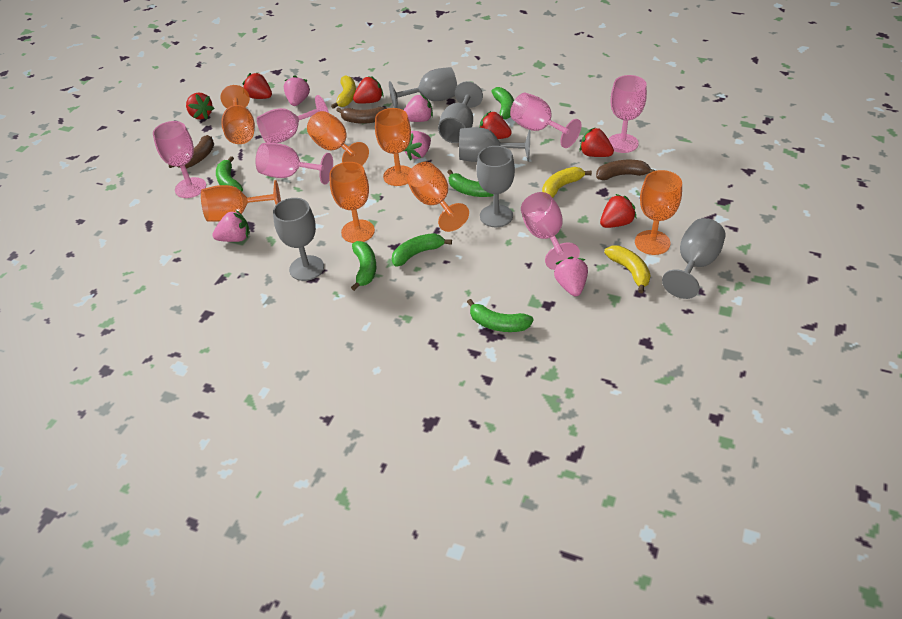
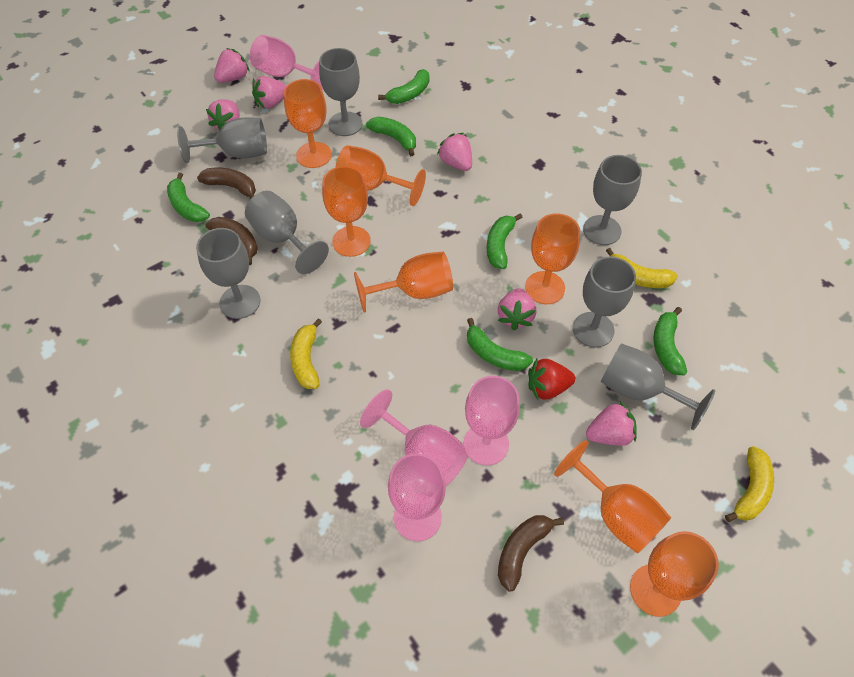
grey goblet: 6 -> 7
pink goblet: 6 -> 4
pink strawberry: 5 -> 6
red strawberry: 6 -> 1

